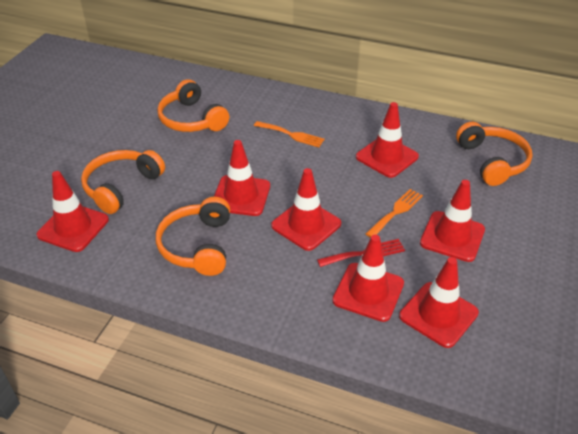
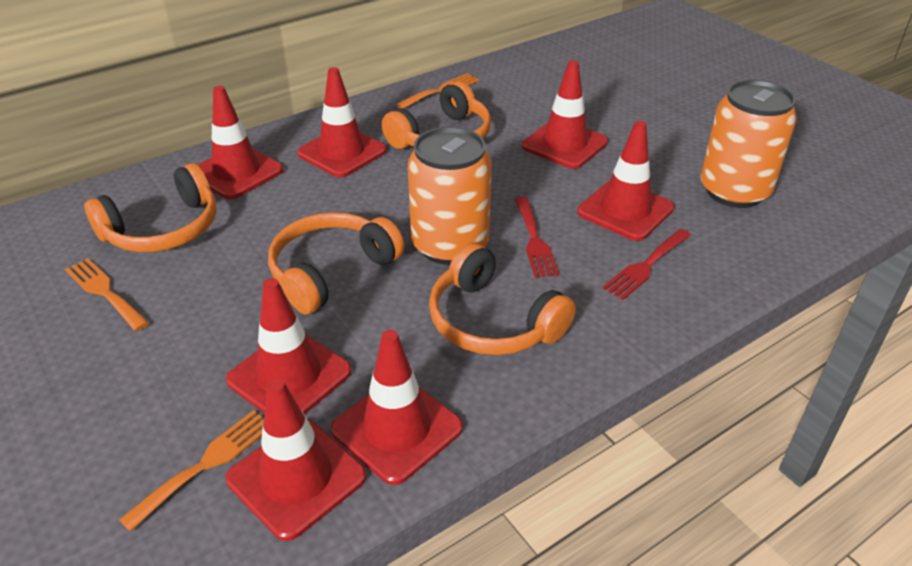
orange can: 0 -> 2
orange fork: 2 -> 3
red fork: 1 -> 2

